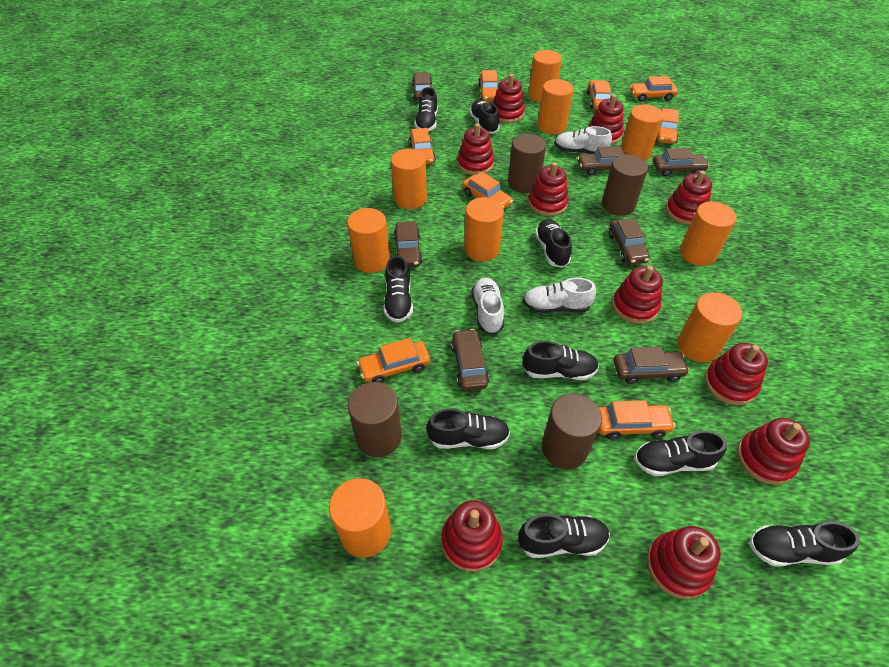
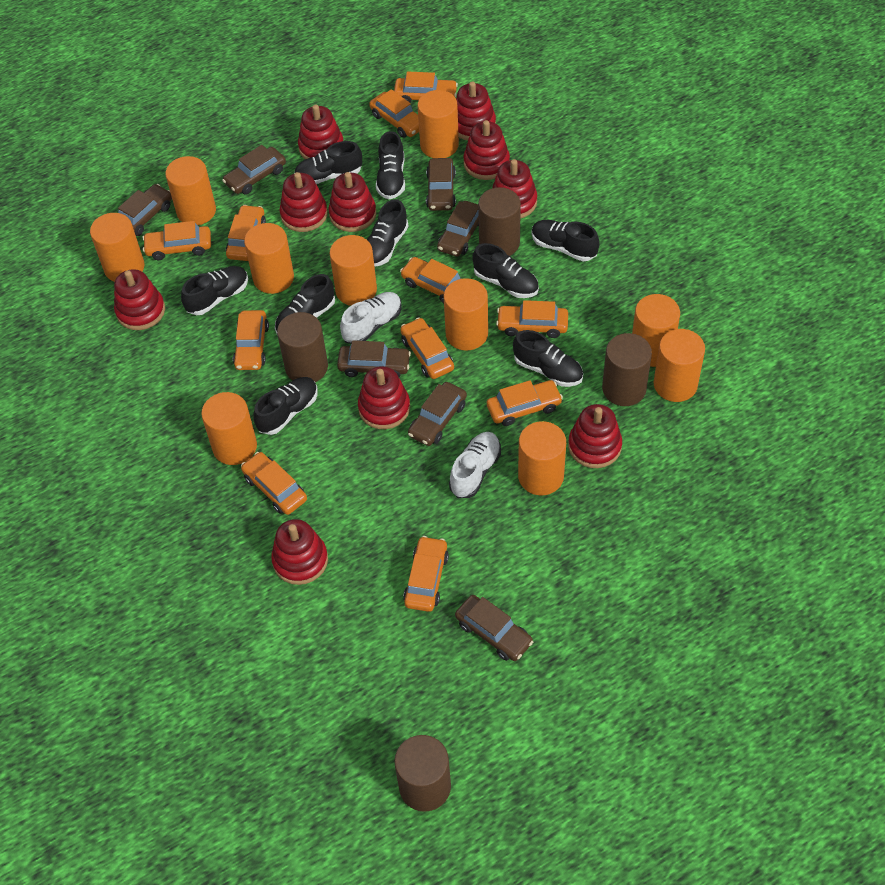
orange car: 8 -> 11
orange cylinder: 9 -> 10
white shoe: 3 -> 2

